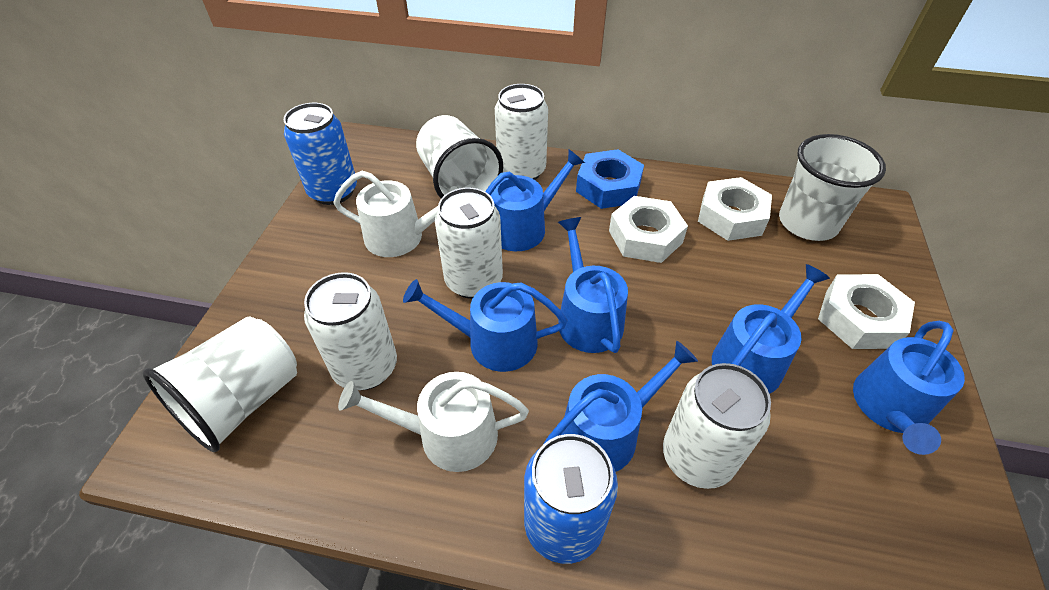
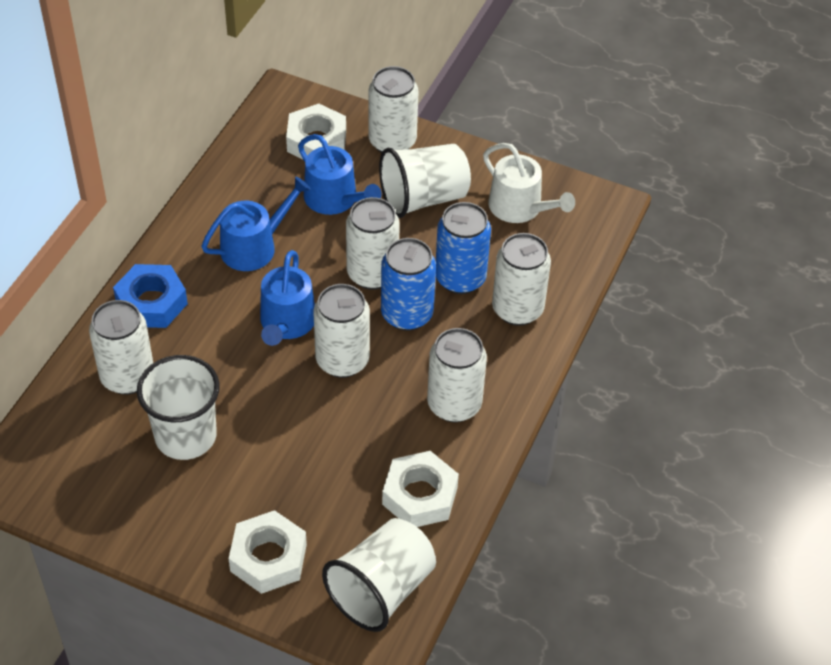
blue watering can: 6 -> 3
white can: 4 -> 6
white watering can: 2 -> 1

